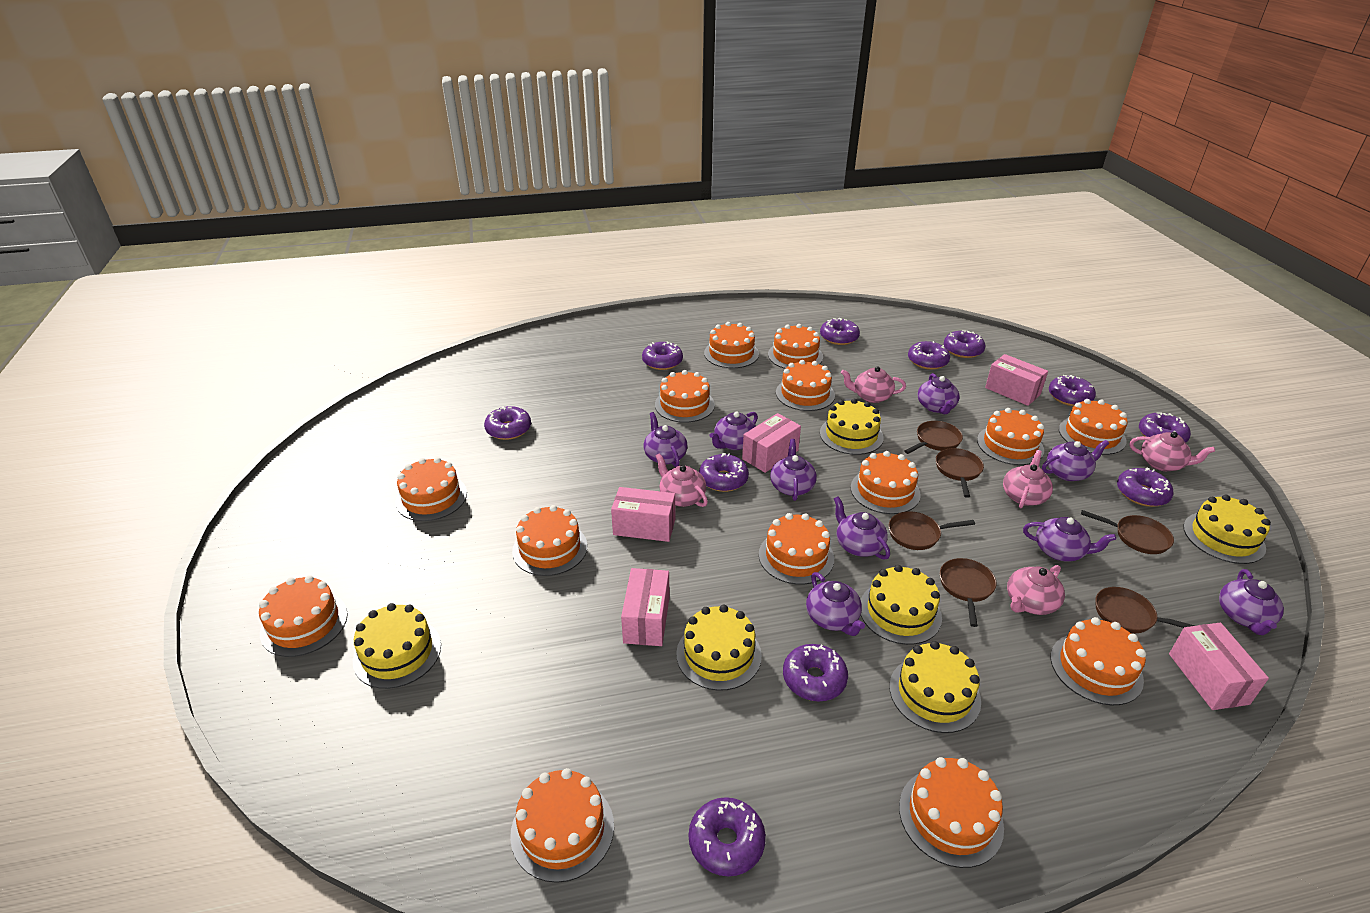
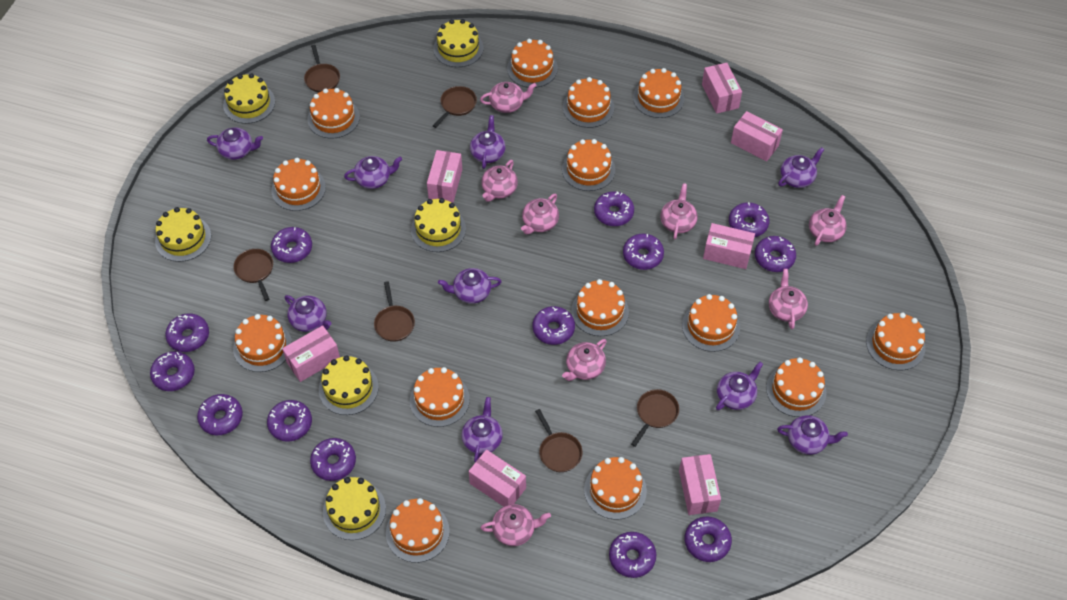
pink box: 5 -> 7
pink teapot: 5 -> 8
purple donut: 11 -> 13

